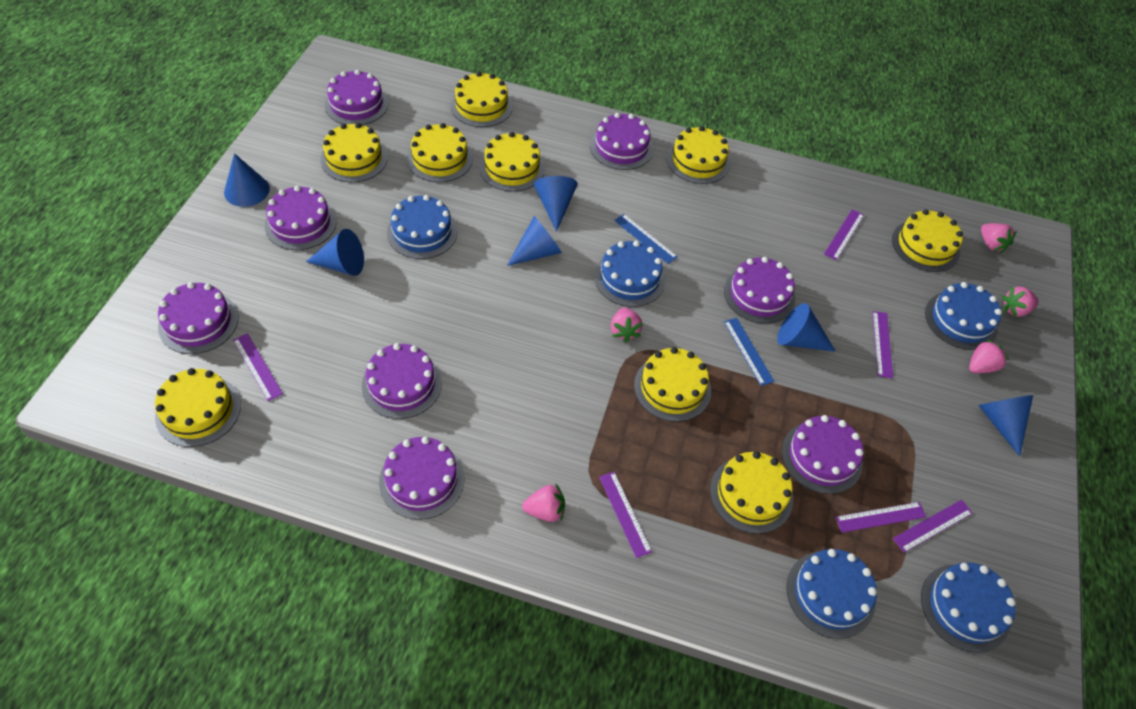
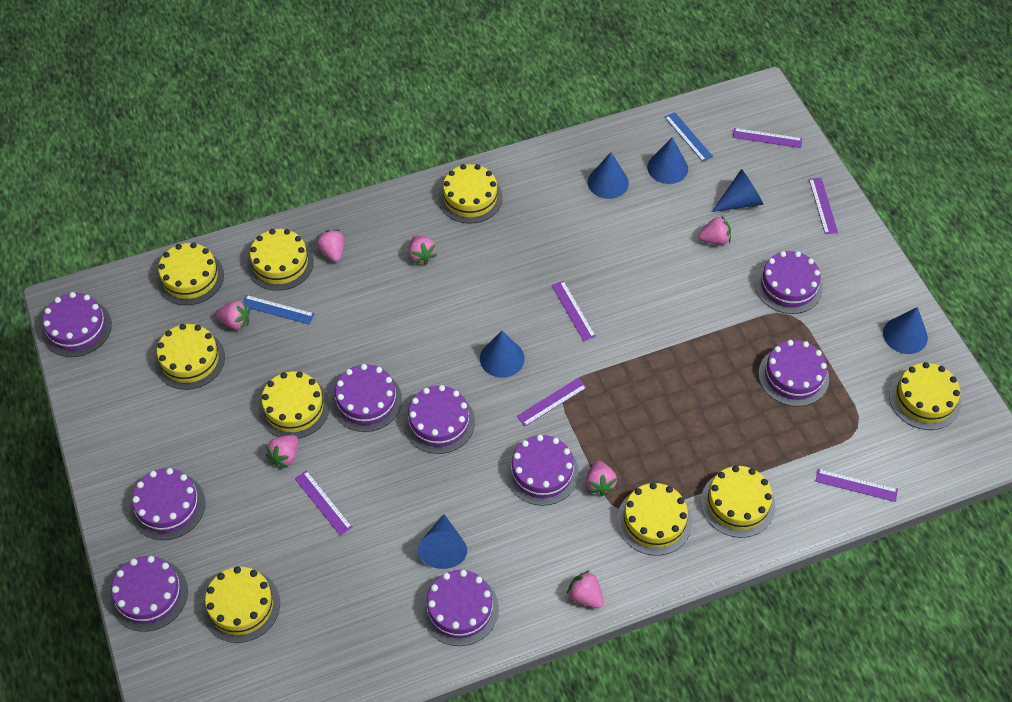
blue cake: 5 -> 0
pink strawberry: 5 -> 7
purple cake: 8 -> 9

